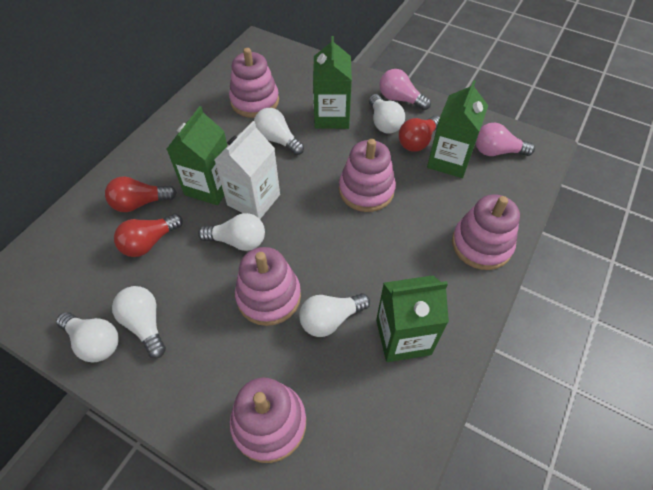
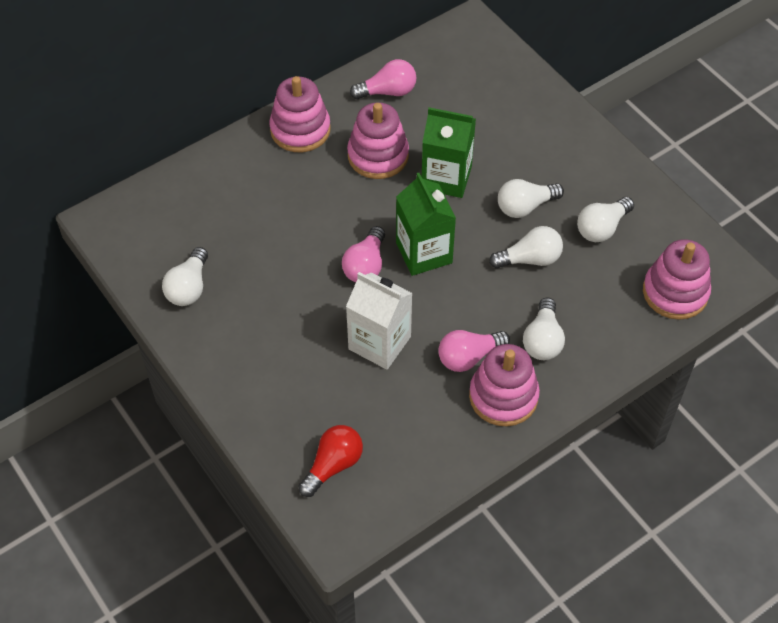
green carton: 4 -> 2
pink light bulb: 2 -> 3
pink stacking toy: 5 -> 4
red light bulb: 3 -> 1
white light bulb: 6 -> 5

